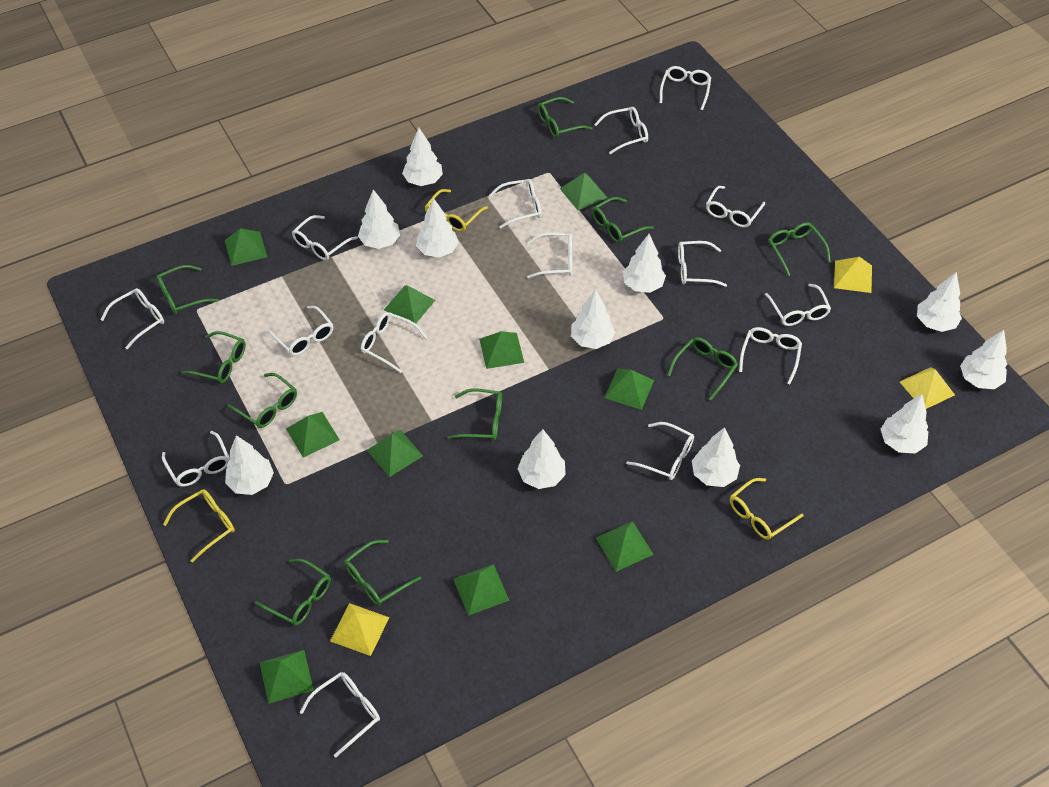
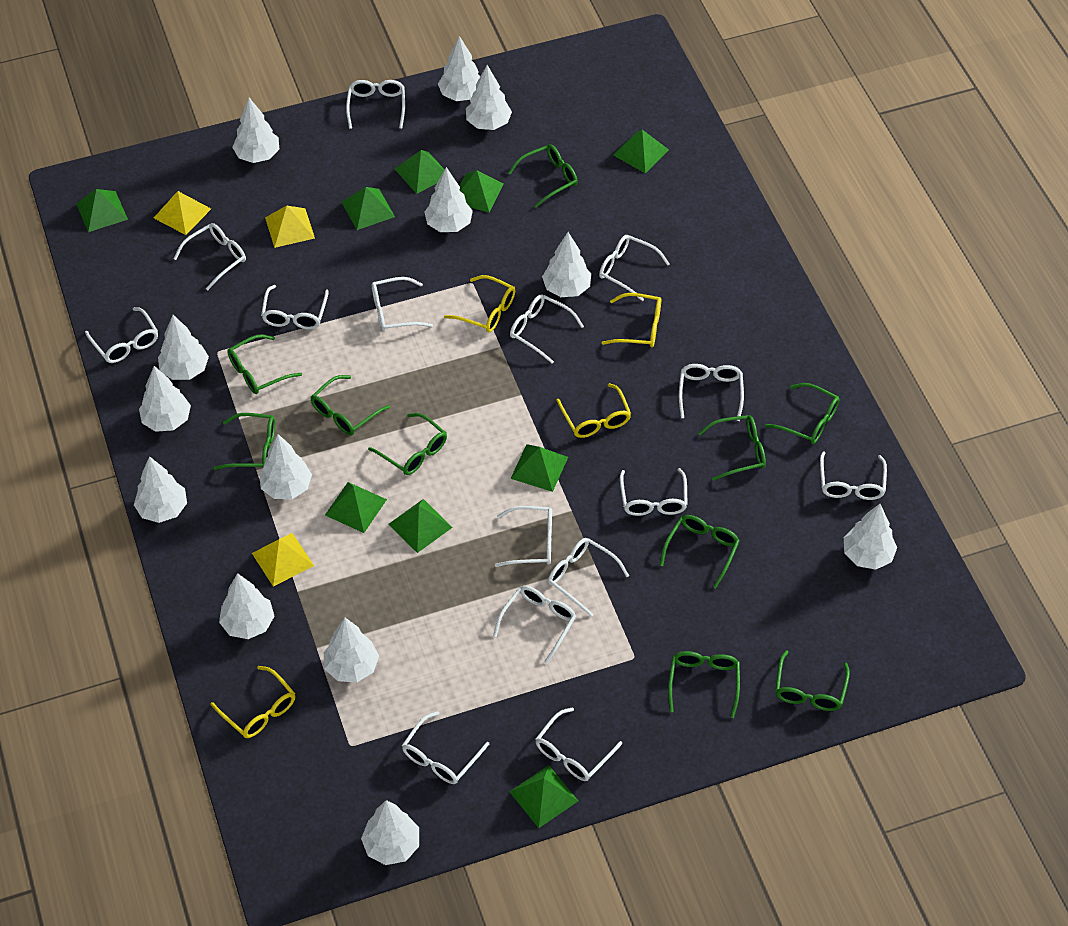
green pyramid: 10 -> 9
white tree: 11 -> 13
yellow glasses: 3 -> 4

